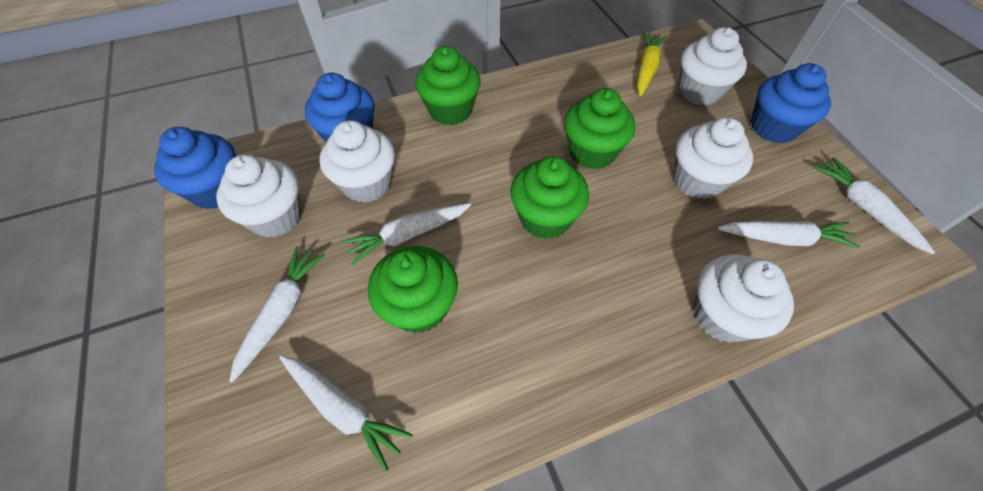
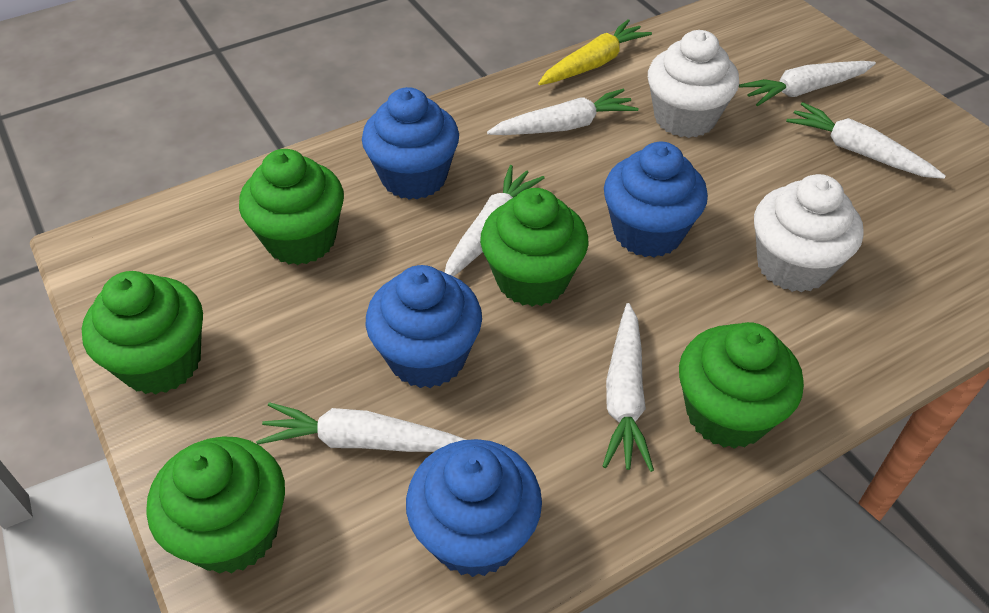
blue cupcake: 3 -> 4
green cupcake: 4 -> 5
white carrot: 5 -> 6
white cupcake: 5 -> 2

